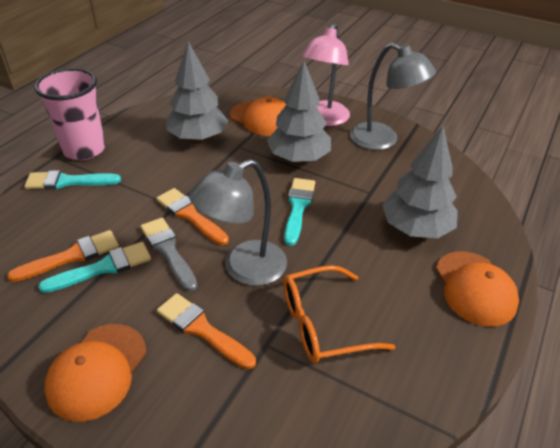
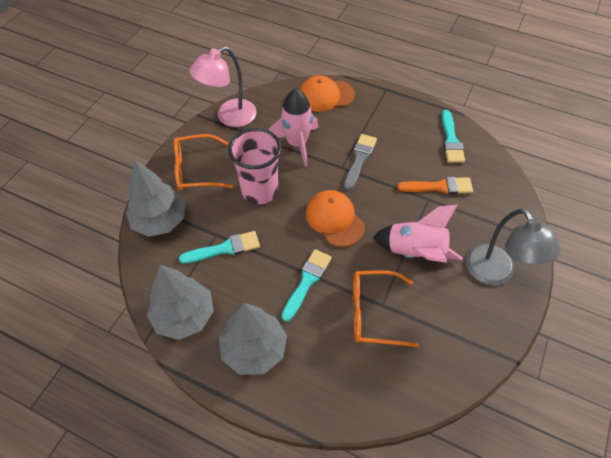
grey lamp: 2 -> 1
orange brush: 3 -> 1
orange cap: 3 -> 2
orange glasses: 1 -> 2
pink rocket: 0 -> 2

